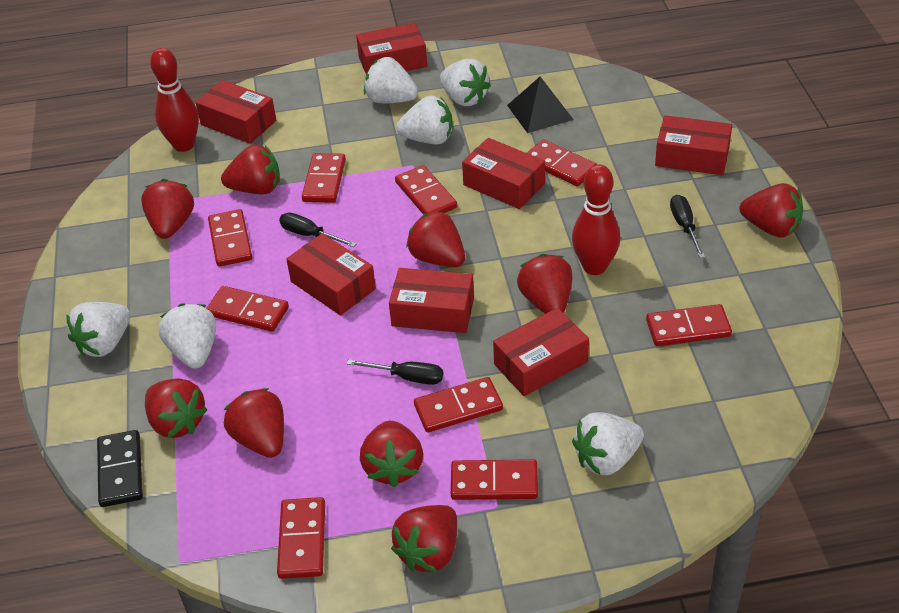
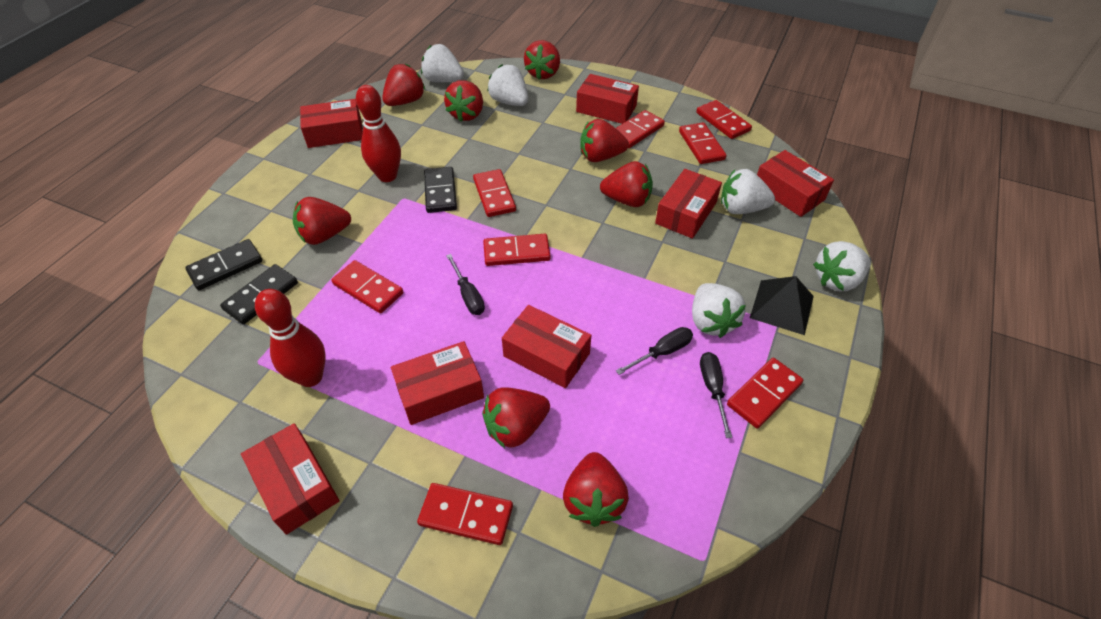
black domino: 1 -> 3
red domino: 9 -> 8
red strawberry: 9 -> 8
white strawberry: 6 -> 5

